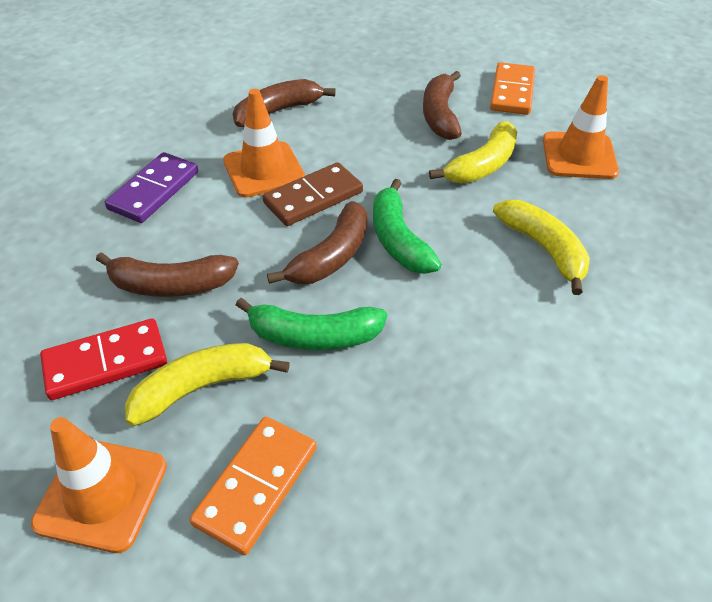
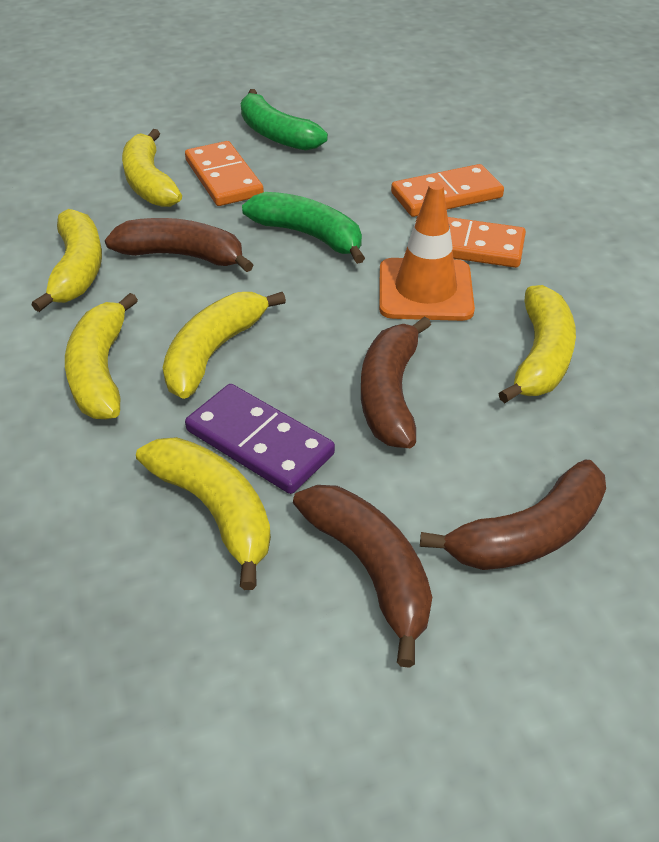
brown domino: 1 -> 0
orange domino: 2 -> 3
orange traffic cone: 3 -> 1
red domino: 1 -> 0
yellow banana: 3 -> 6

